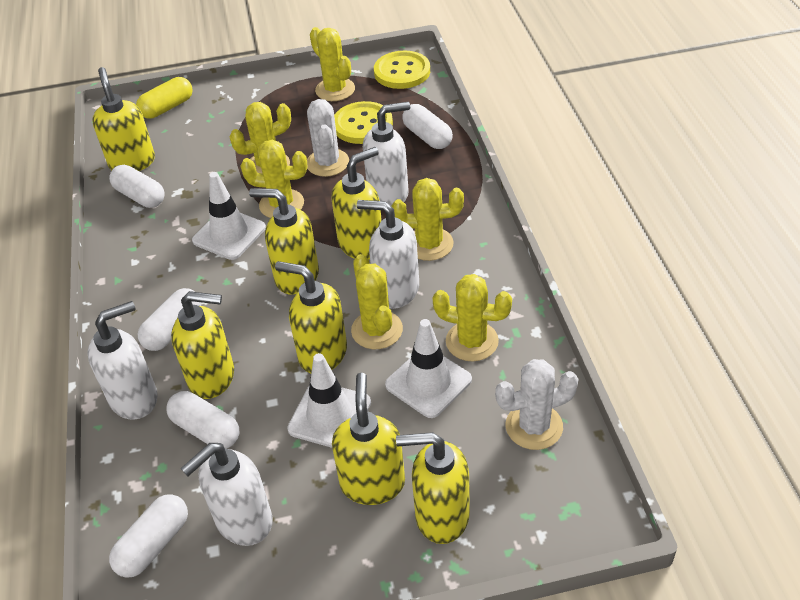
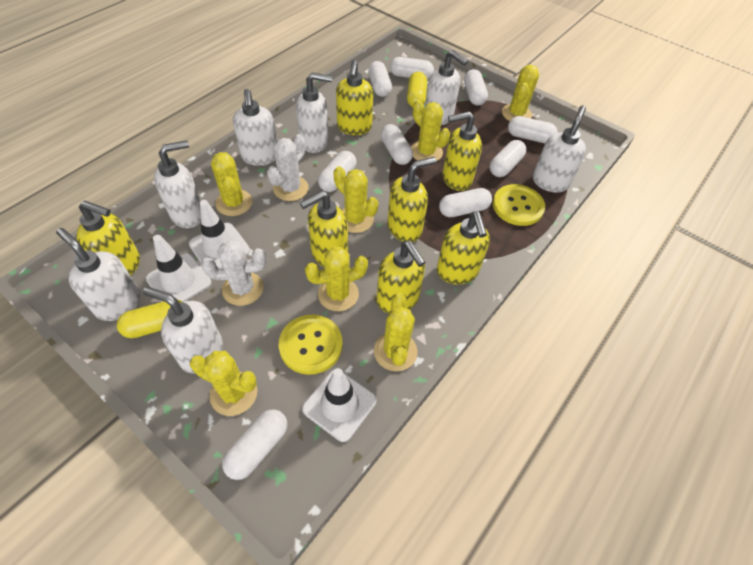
white capsule: 5 -> 9
white soap dispenser: 4 -> 7
yellow cactus: 6 -> 7
yellow capsule: 1 -> 2

